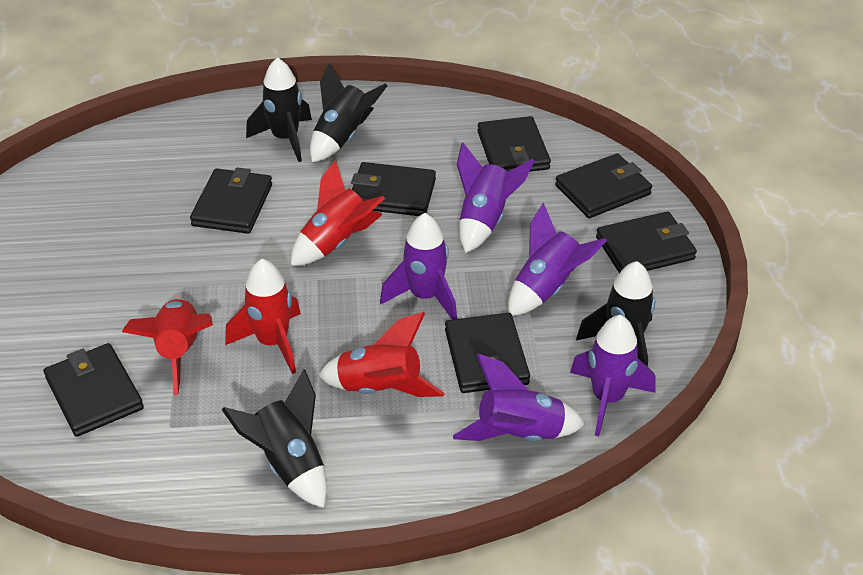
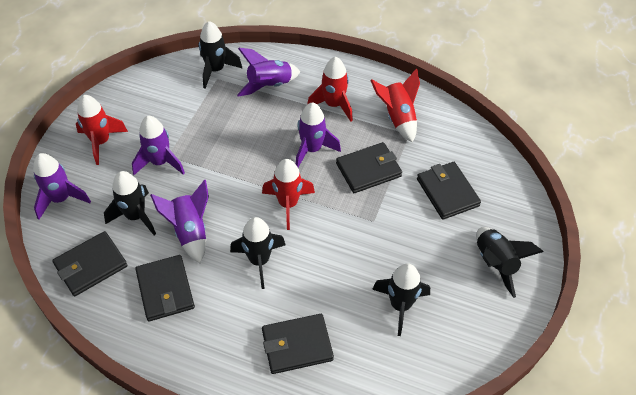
black rocket: 4 -> 5
black wallet: 7 -> 5

